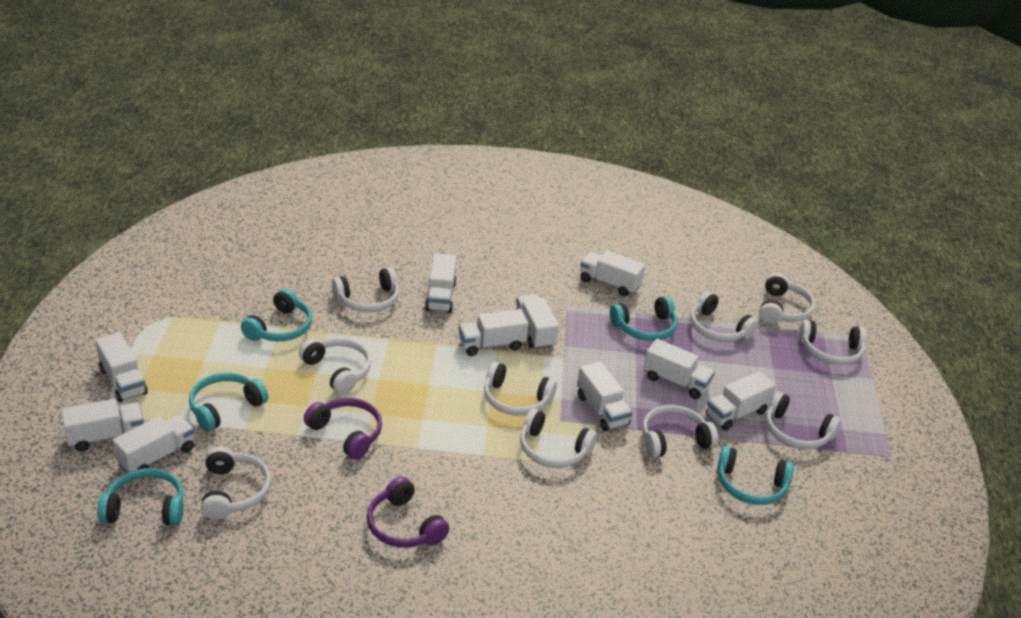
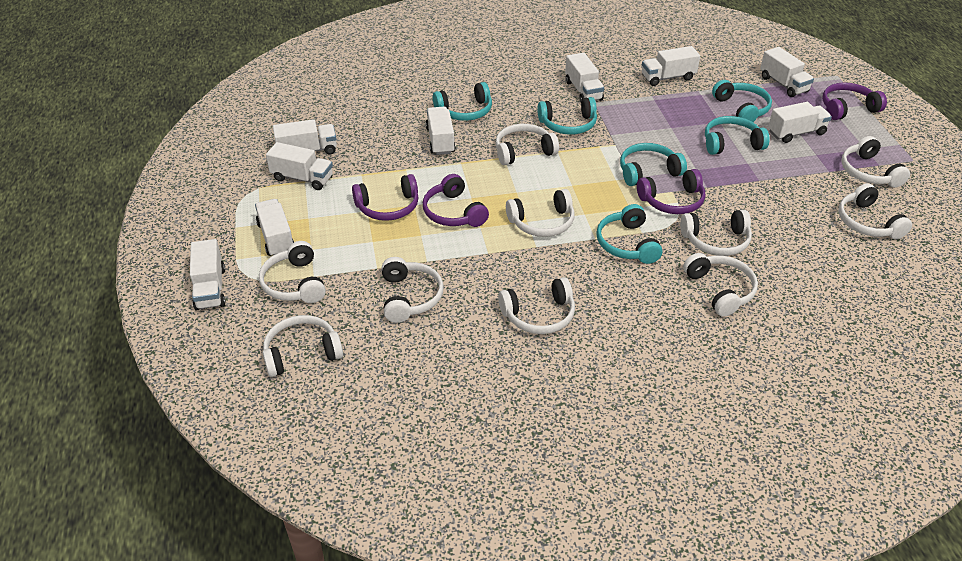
purple headphones: 2 -> 4
turquoise headphones: 5 -> 6
white truck: 10 -> 9

